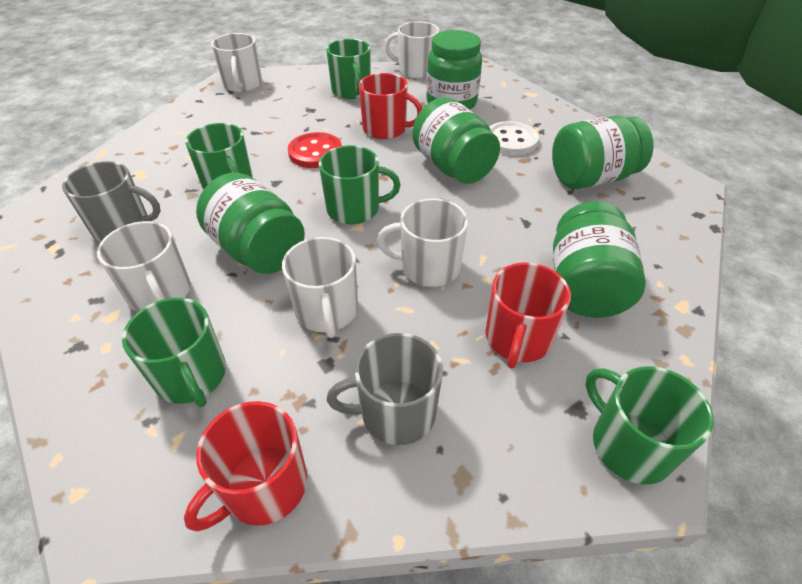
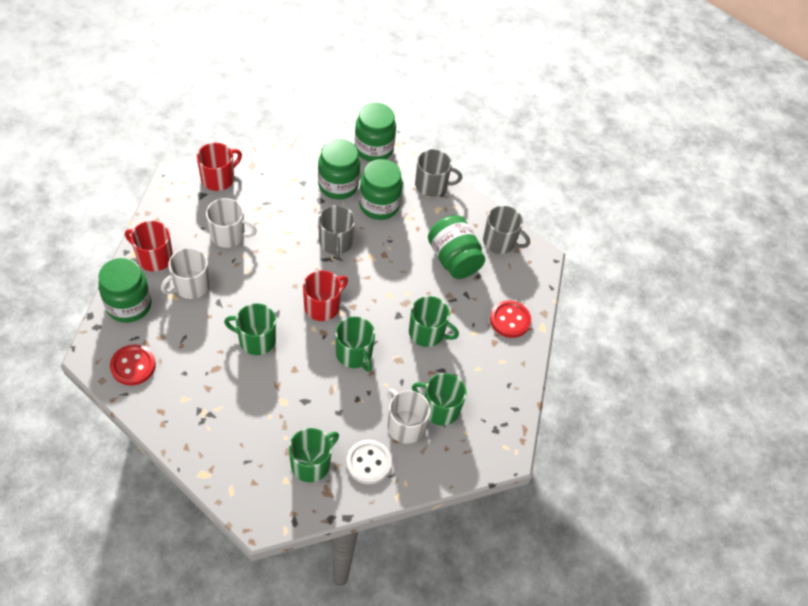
grey mug: 2 -> 3
red button: 1 -> 2
white mug: 5 -> 3

